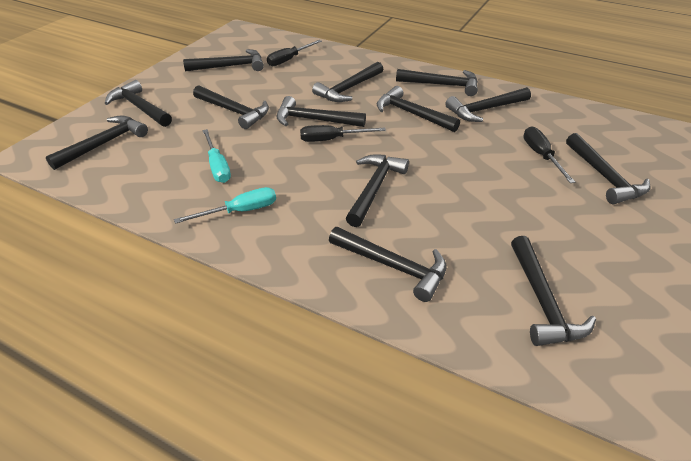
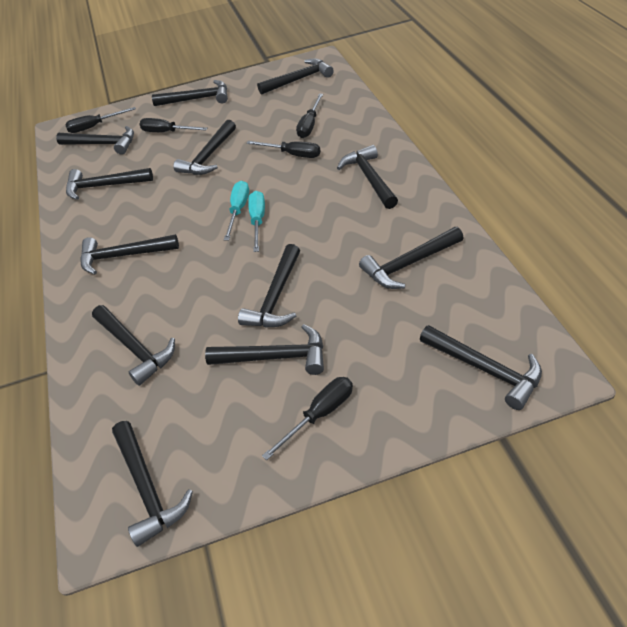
black screwdriver: 3 -> 5

